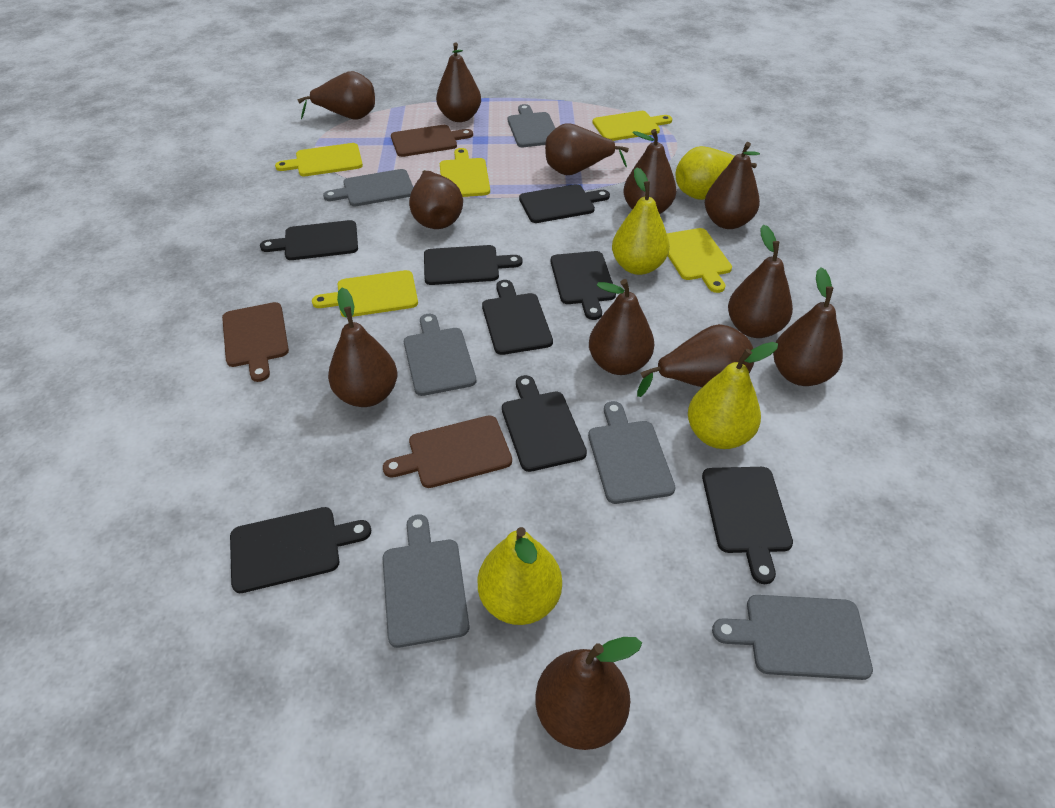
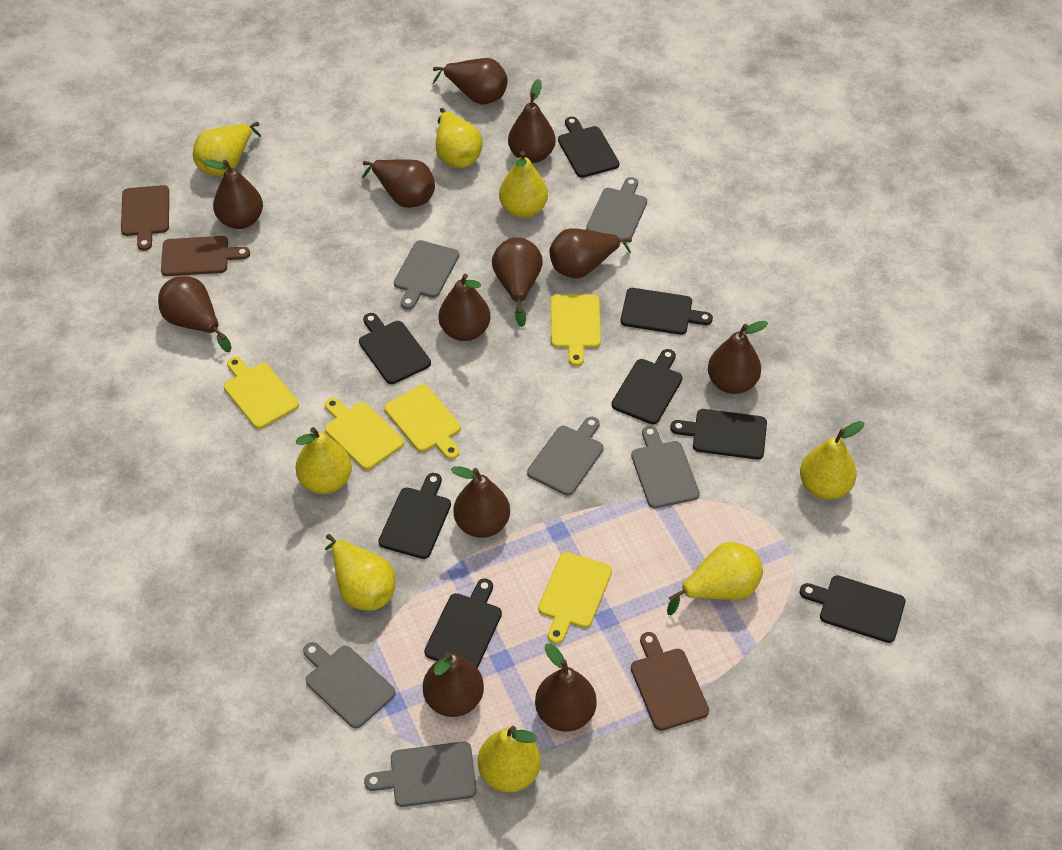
yellow pear: 4 -> 8

